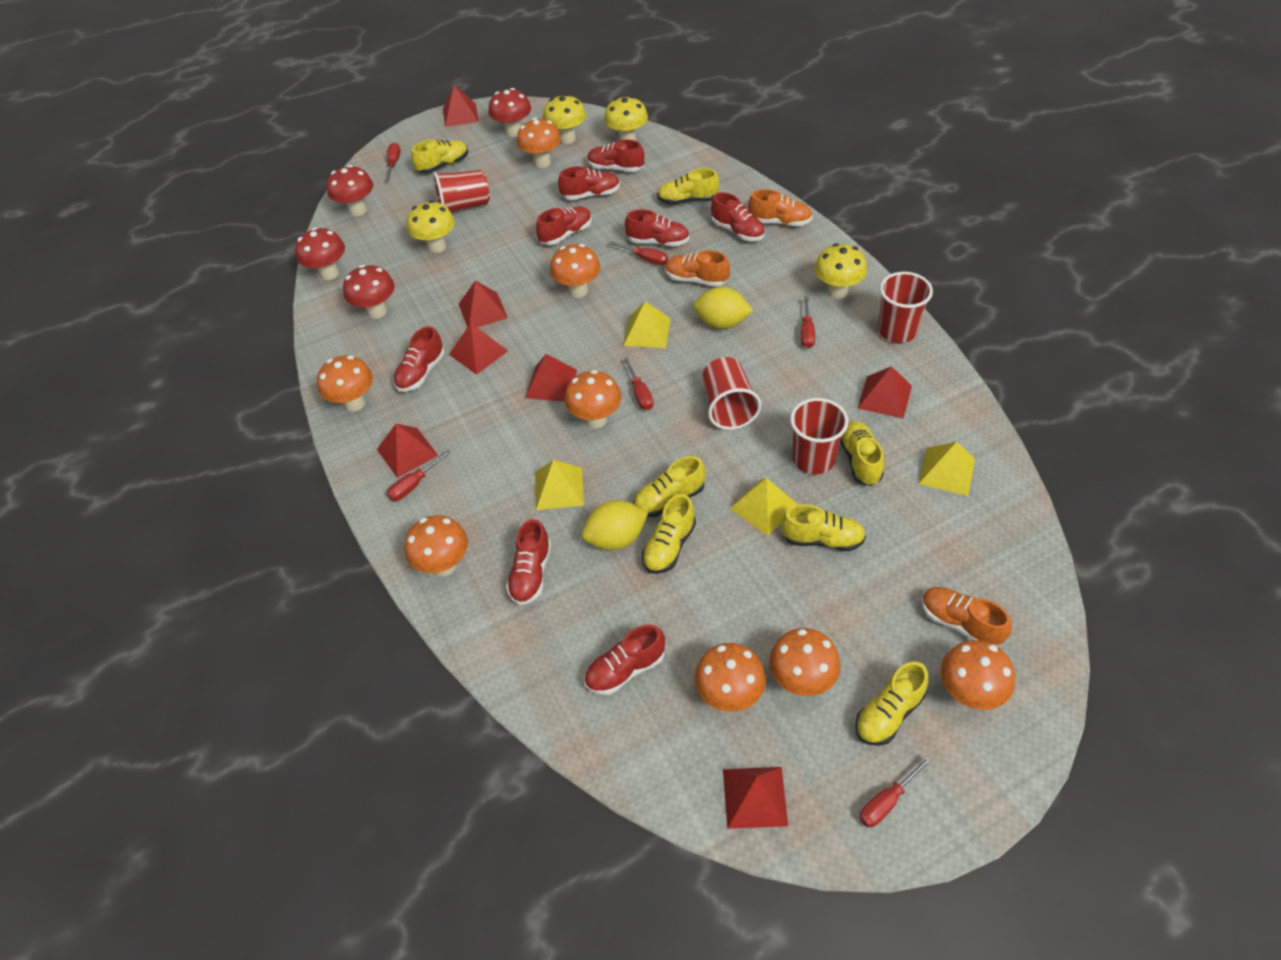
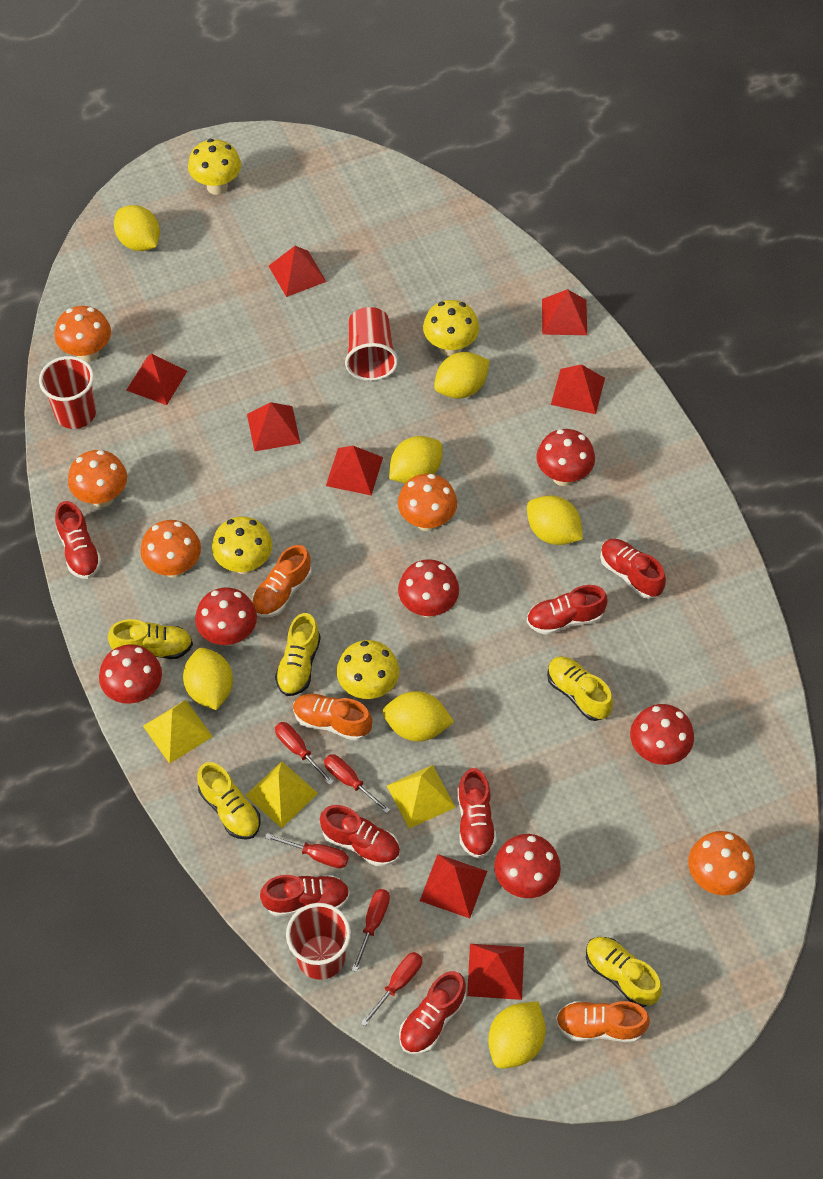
orange mushroom: 8 -> 5
red cup: 4 -> 3
red mushroom: 4 -> 6
red pyramid: 7 -> 8
red screwdriver: 6 -> 5
red shoe: 8 -> 7
yellow lemon: 2 -> 7
yellow pyramid: 4 -> 3
yellow shoe: 7 -> 5

